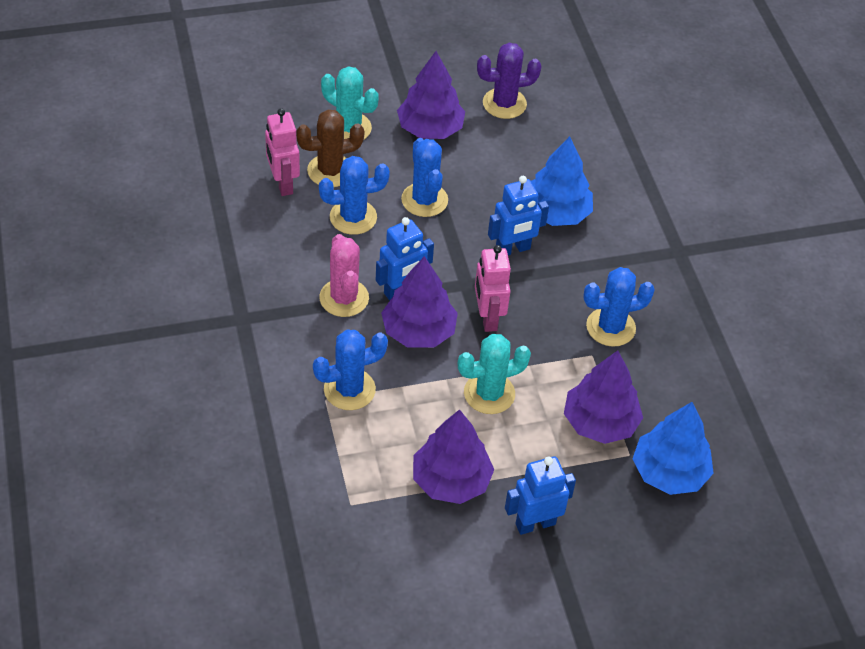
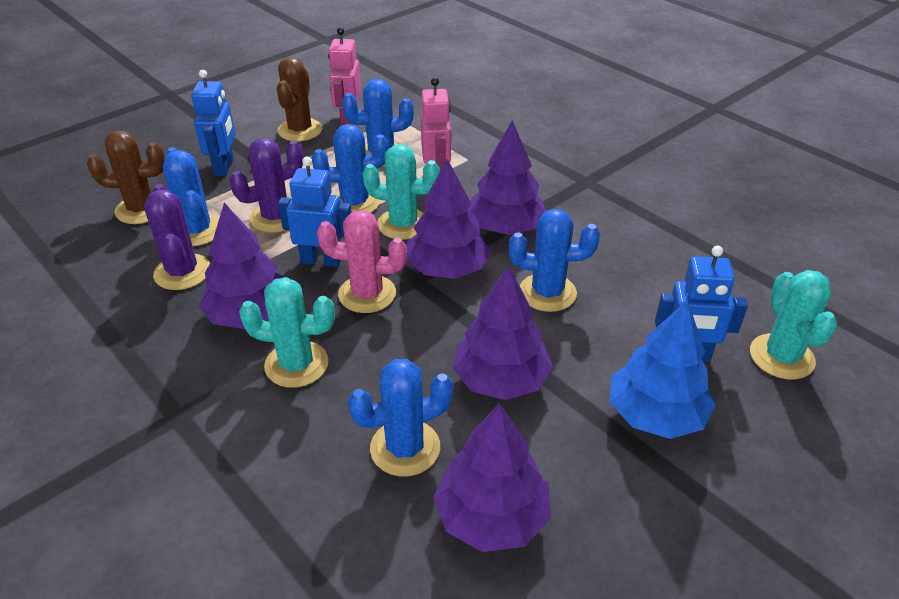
blue cactus: 4 -> 5
blue tree: 2 -> 1
brown cactus: 1 -> 2
purple cactus: 1 -> 2
purple tree: 4 -> 5
turquoise cactus: 2 -> 3

